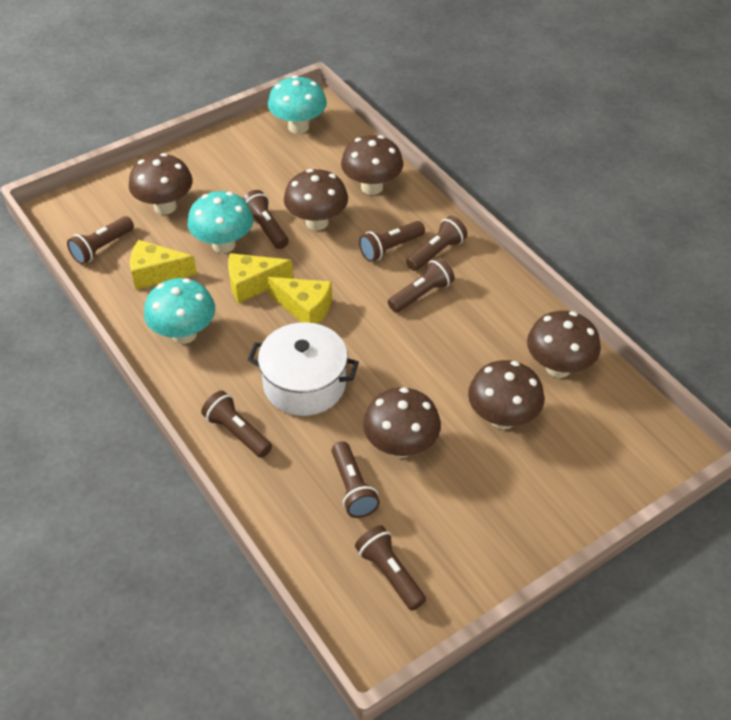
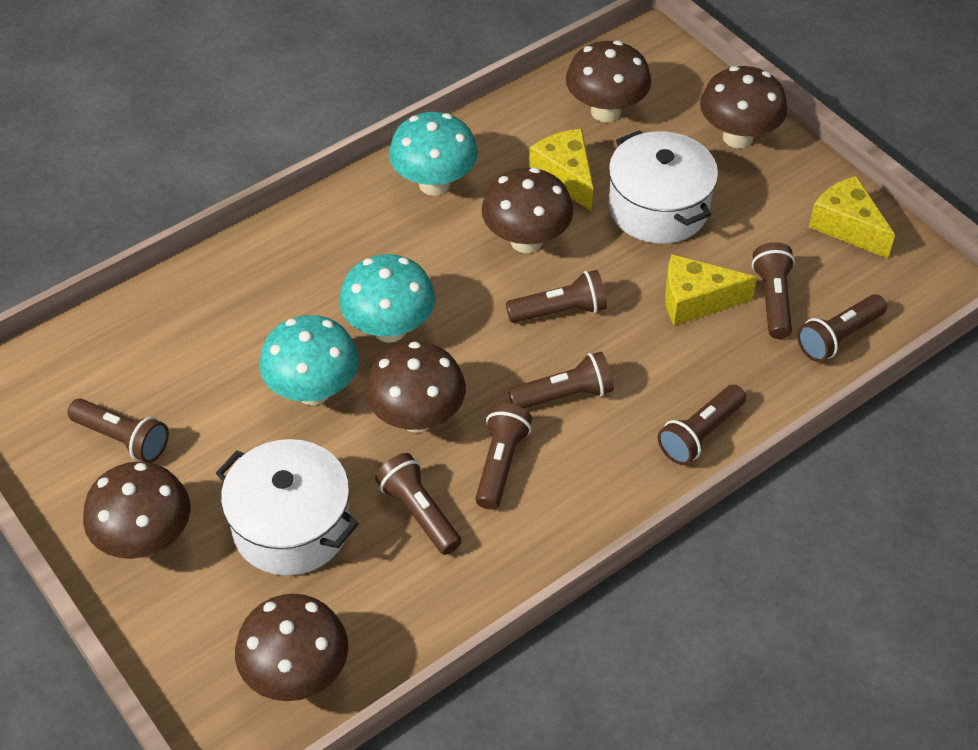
white pot: 1 -> 2

